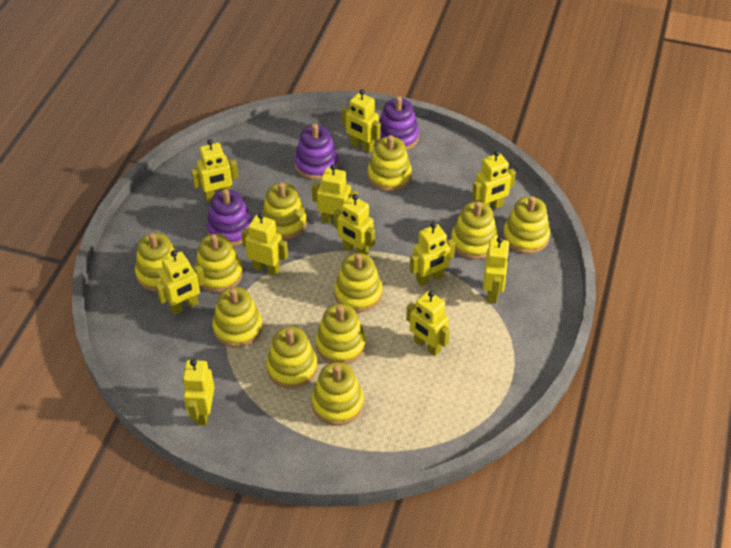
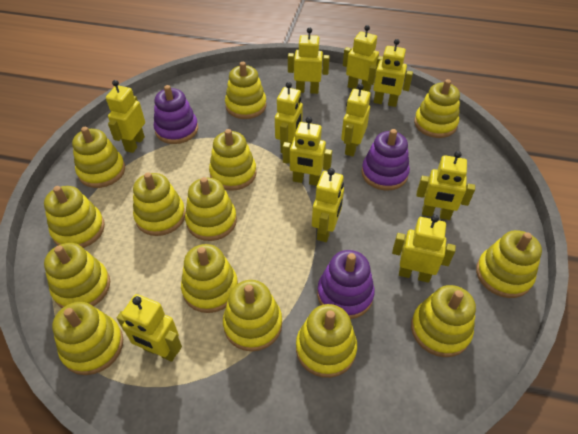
yellow stacking toy: 11 -> 14

